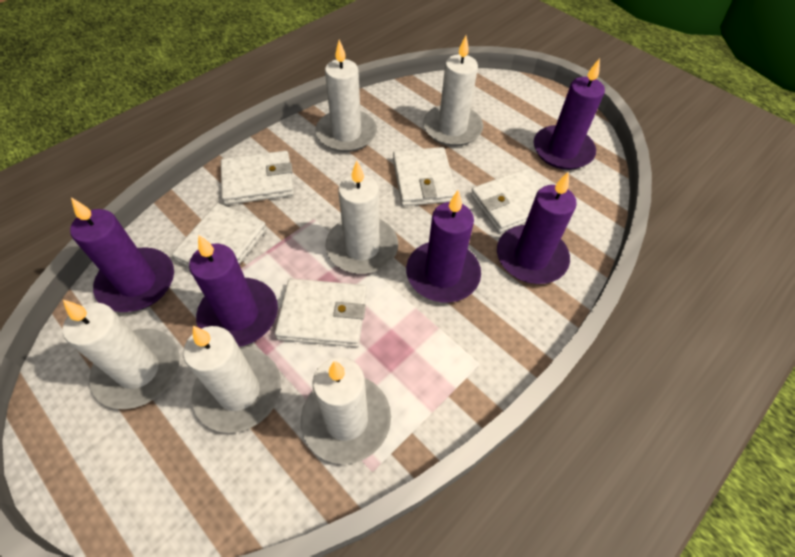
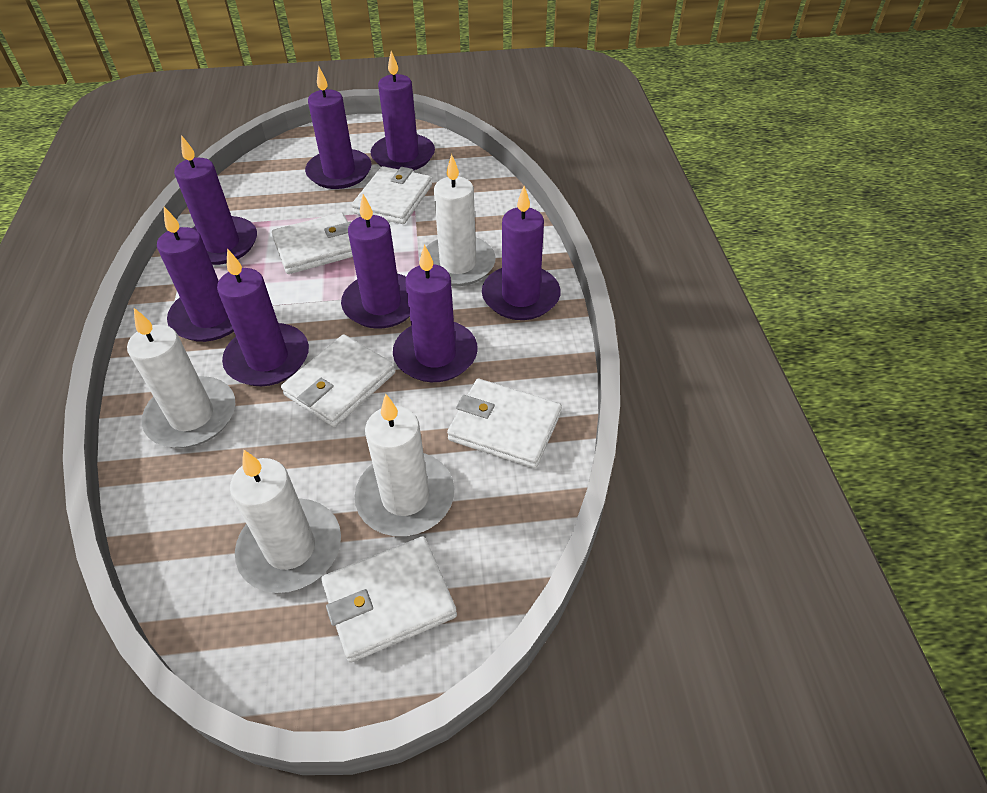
purple candle: 5 -> 8
white candle: 6 -> 4

